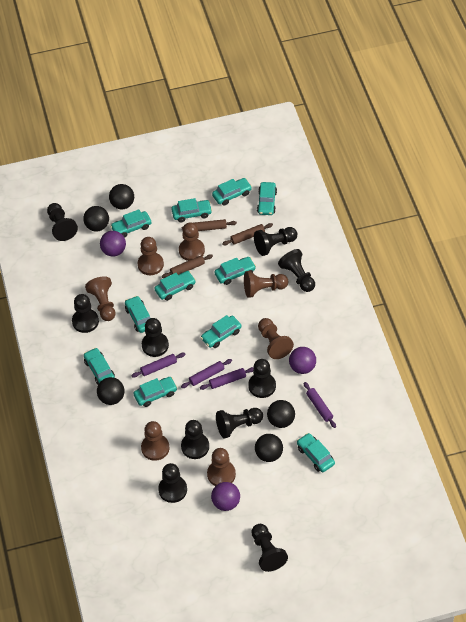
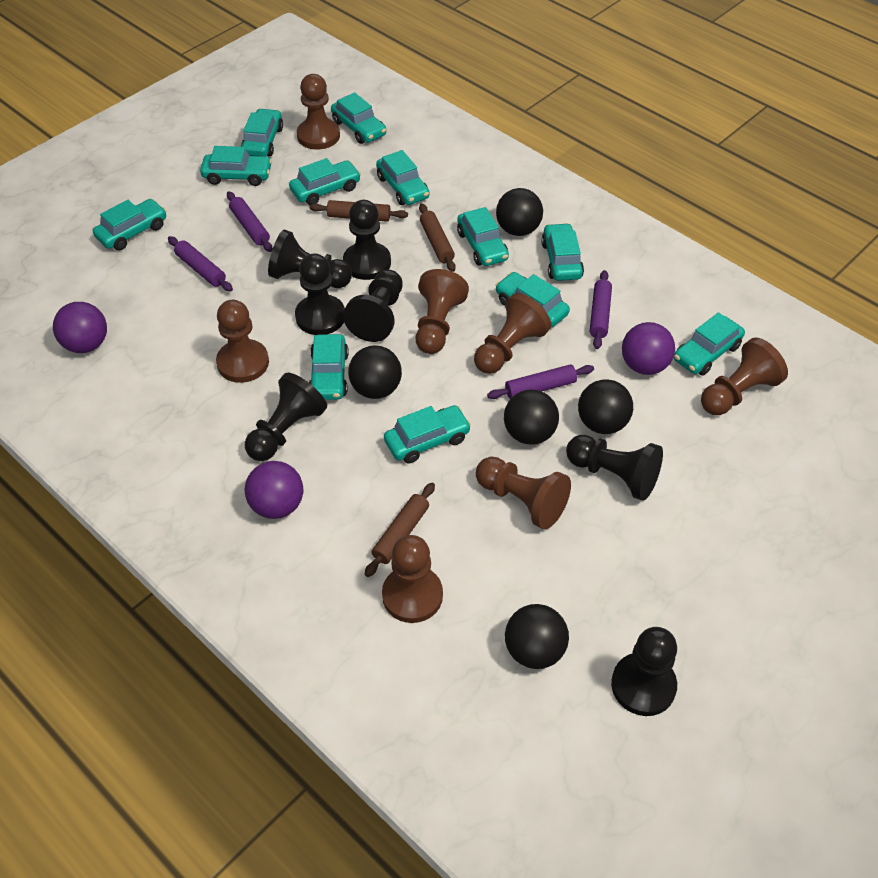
black pawn: 10 -> 7
turquoise car: 11 -> 12

